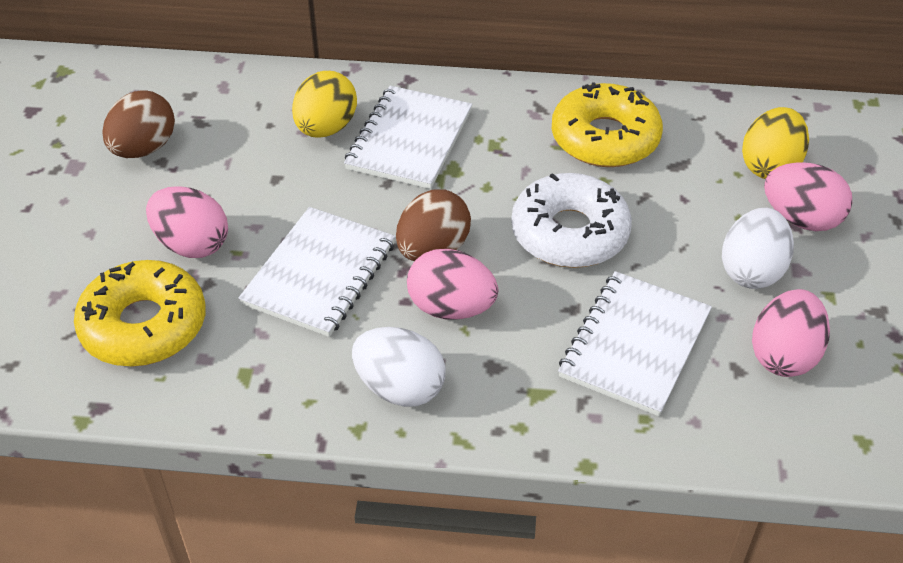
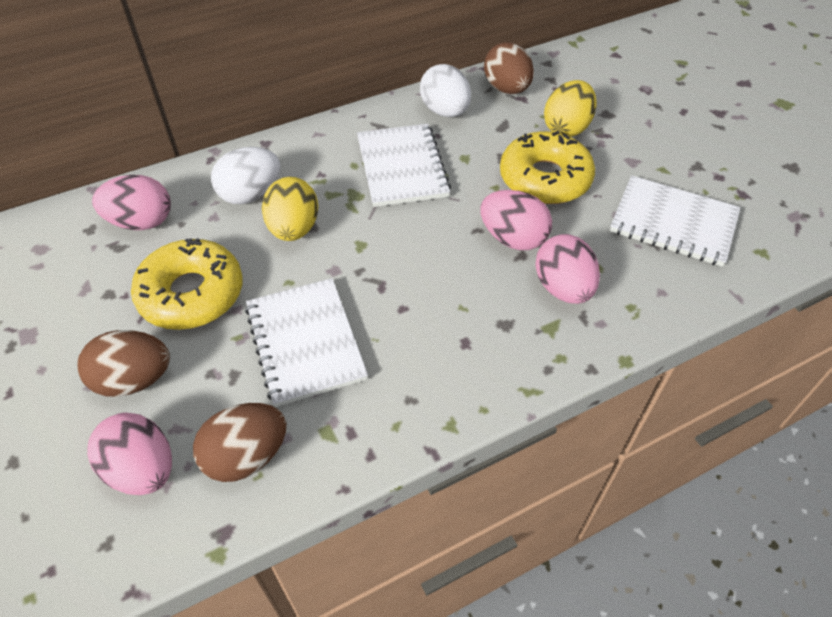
brown egg: 2 -> 3
white donut: 1 -> 0

